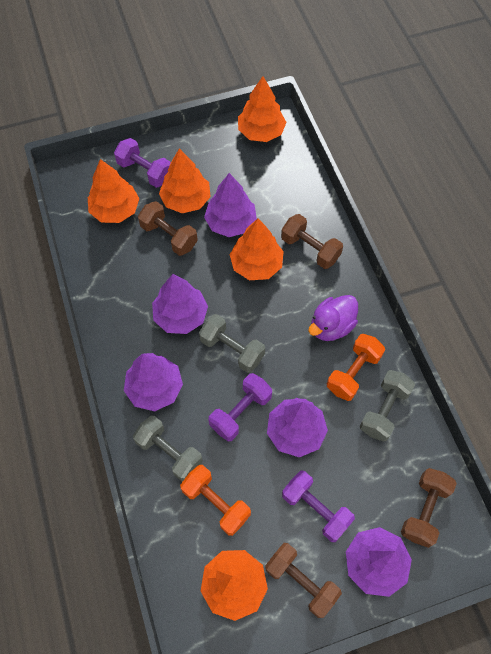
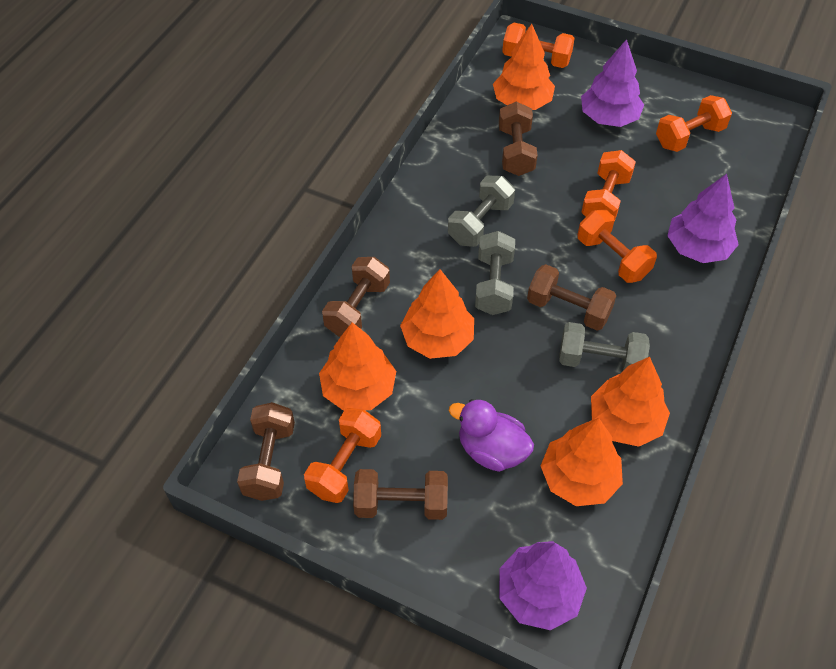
brown dumbbell: 4 -> 5
orange dumbbell: 2 -> 5
purple dumbbell: 3 -> 0
purple tree: 5 -> 3

